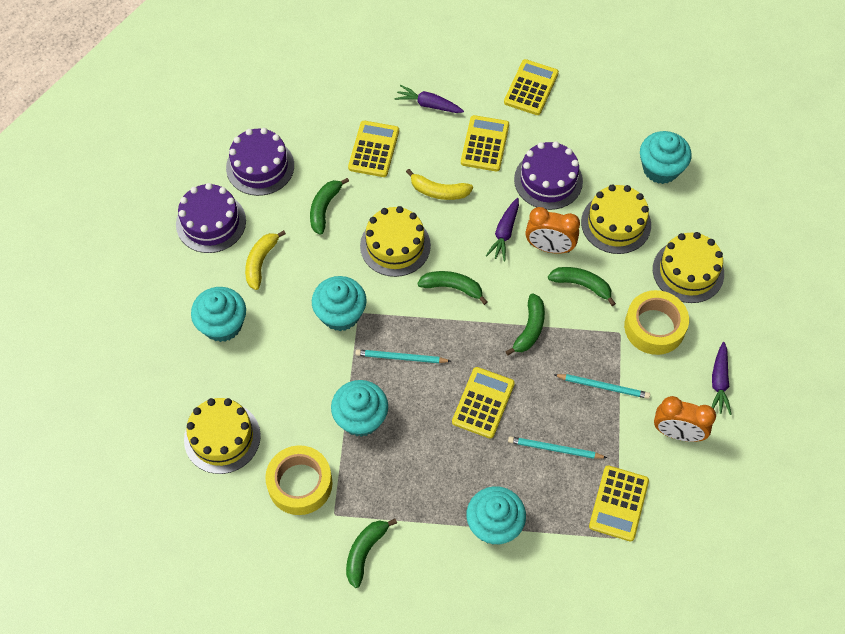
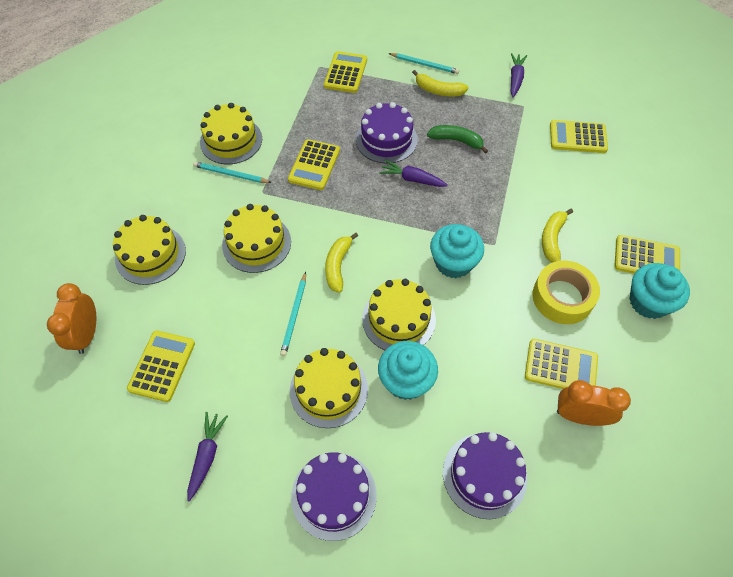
green banana: 5 -> 1
turquoise cupcake: 5 -> 3
yellow banana: 2 -> 3
yellow cake: 4 -> 5
yellow calculator: 5 -> 6
yellow tape: 2 -> 1

